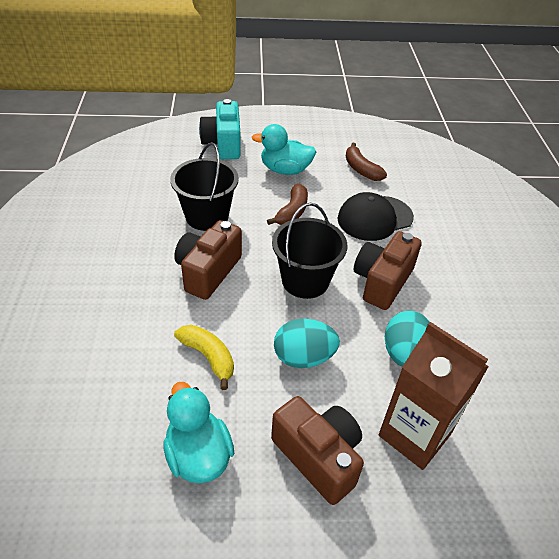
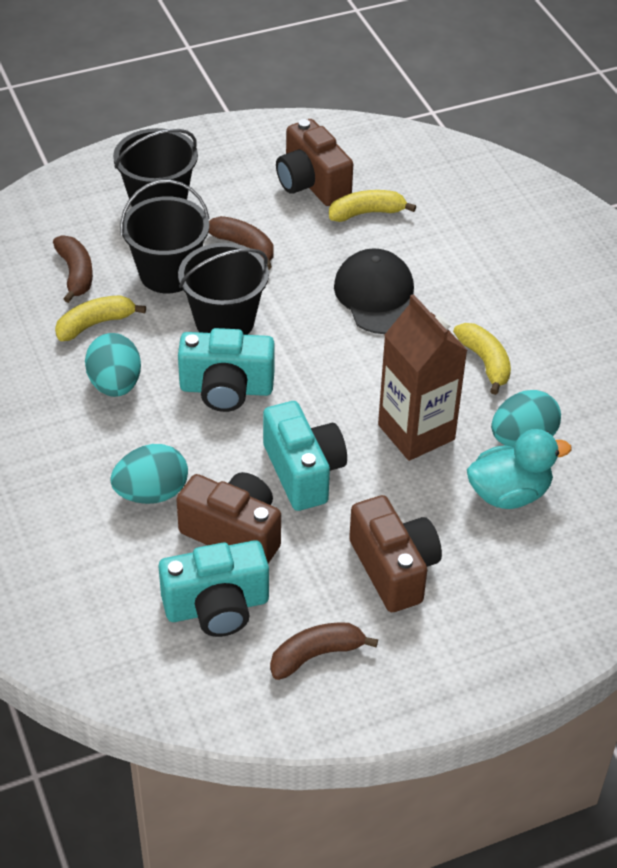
black bucket: 2 -> 3
brown banana: 2 -> 3
turquoise camera: 1 -> 3
turquoise duck: 2 -> 1
turquoise egg: 2 -> 3
yellow banana: 1 -> 3

